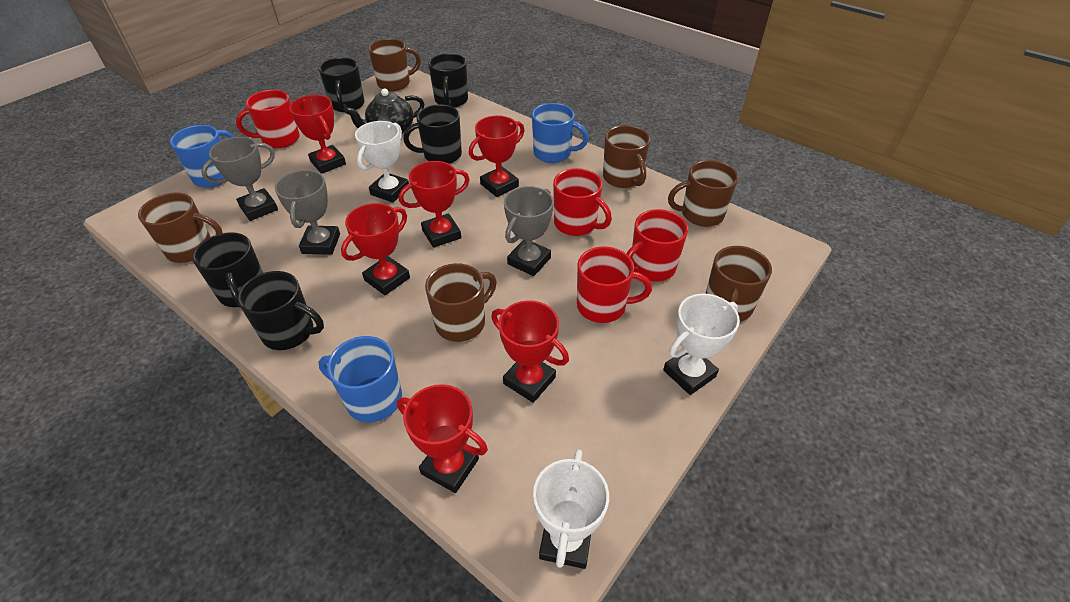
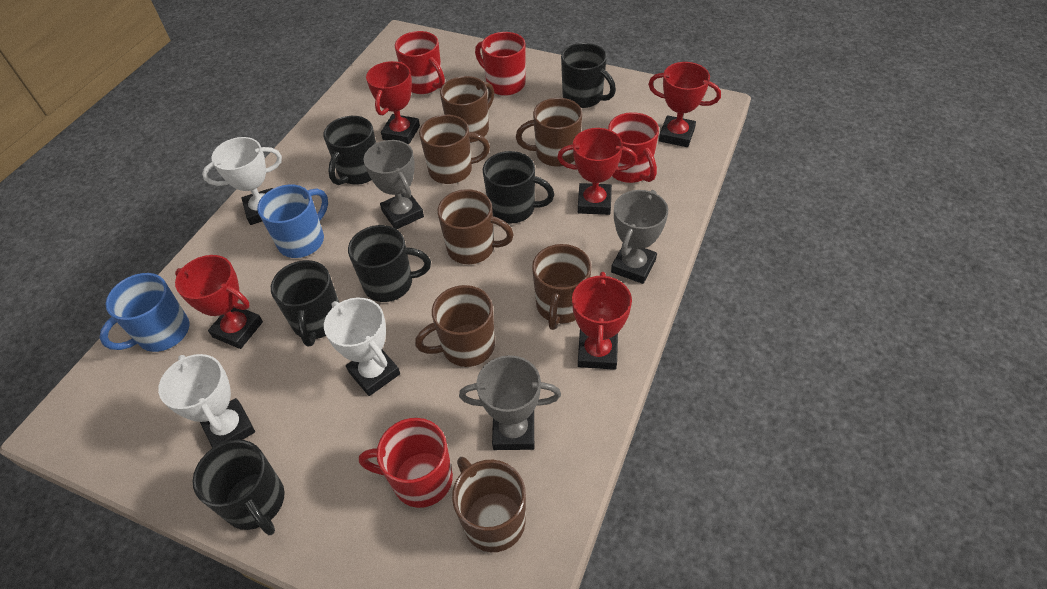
black mug: 5 -> 6
black teapot: 1 -> 0
blue mug: 3 -> 2
brown mug: 6 -> 7
red trophy: 6 -> 5

